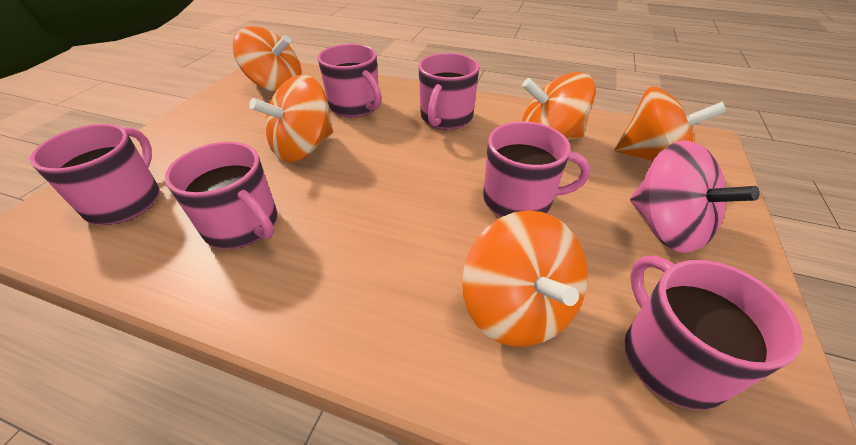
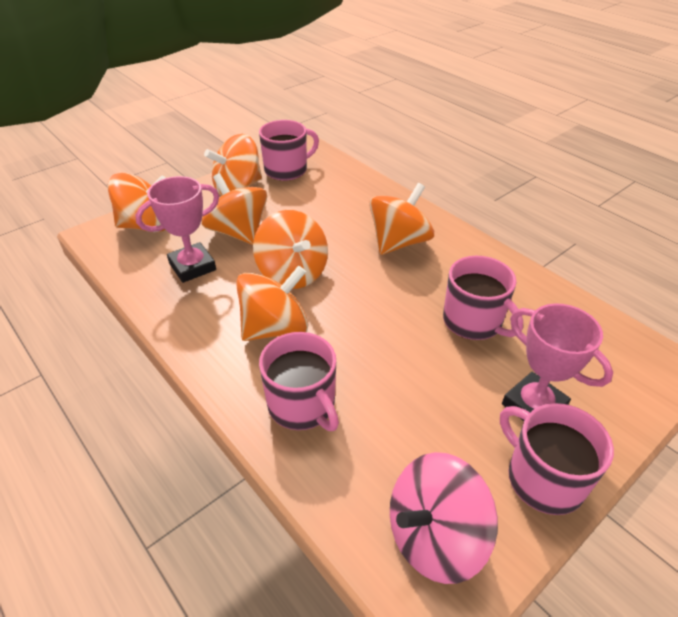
orange spinning top: 5 -> 6
pink mug: 6 -> 4
pink trophy: 0 -> 2

